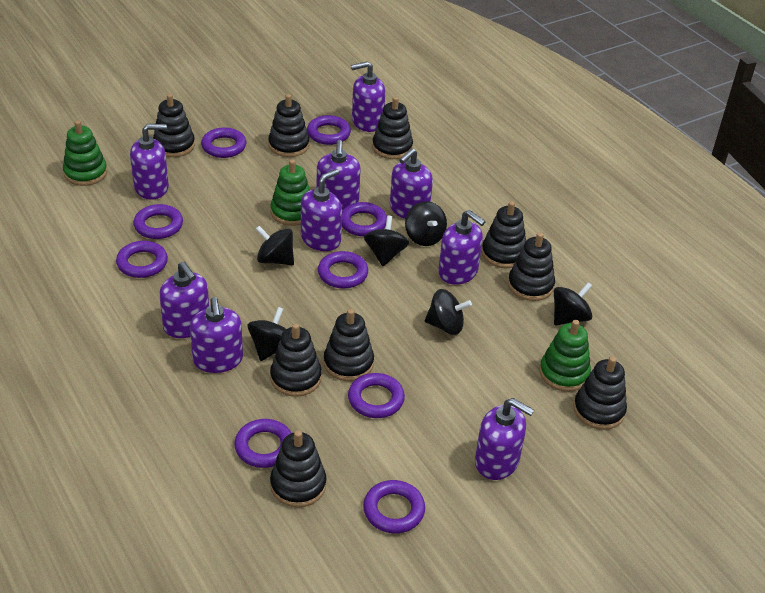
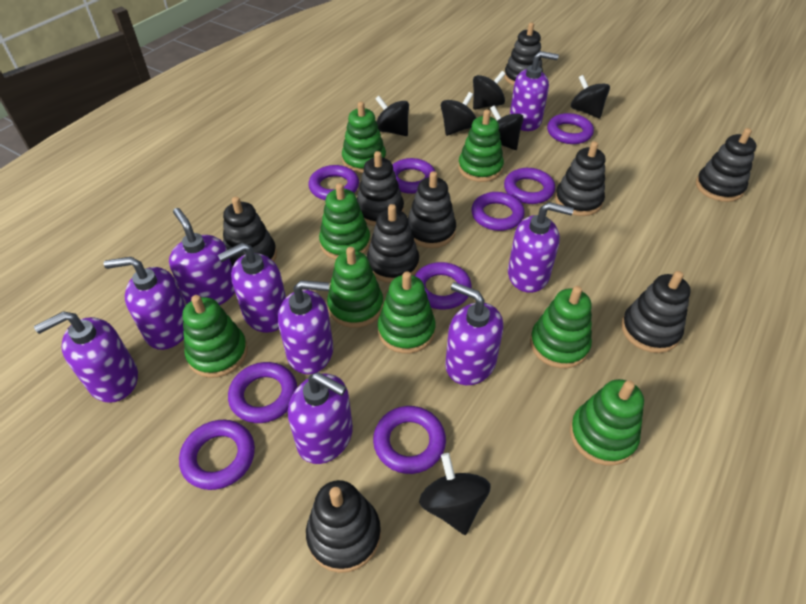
green stacking toy: 3 -> 8

